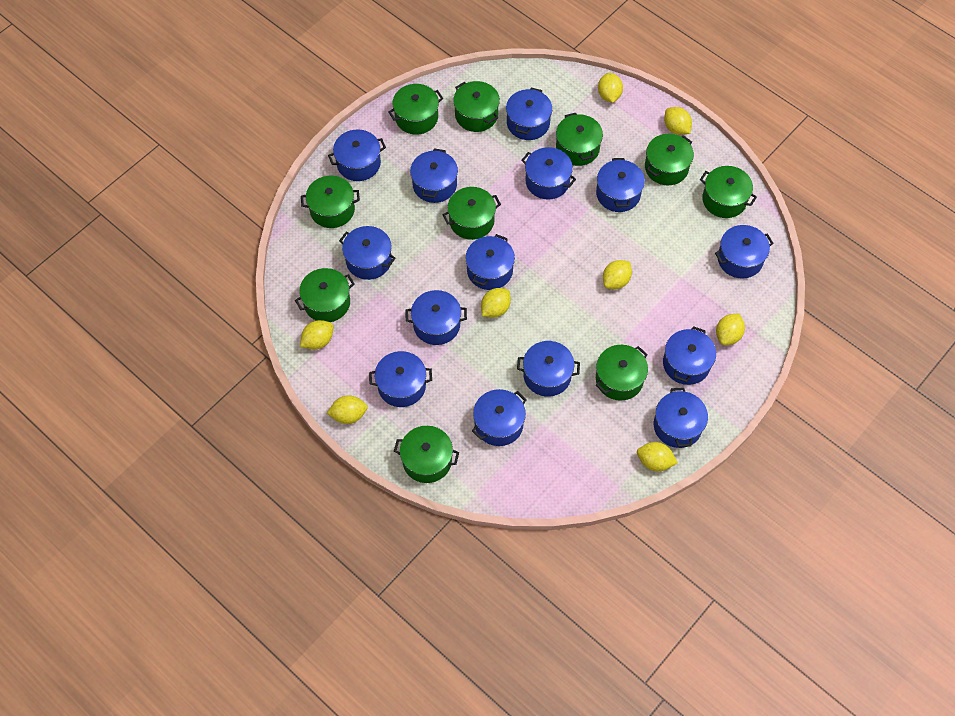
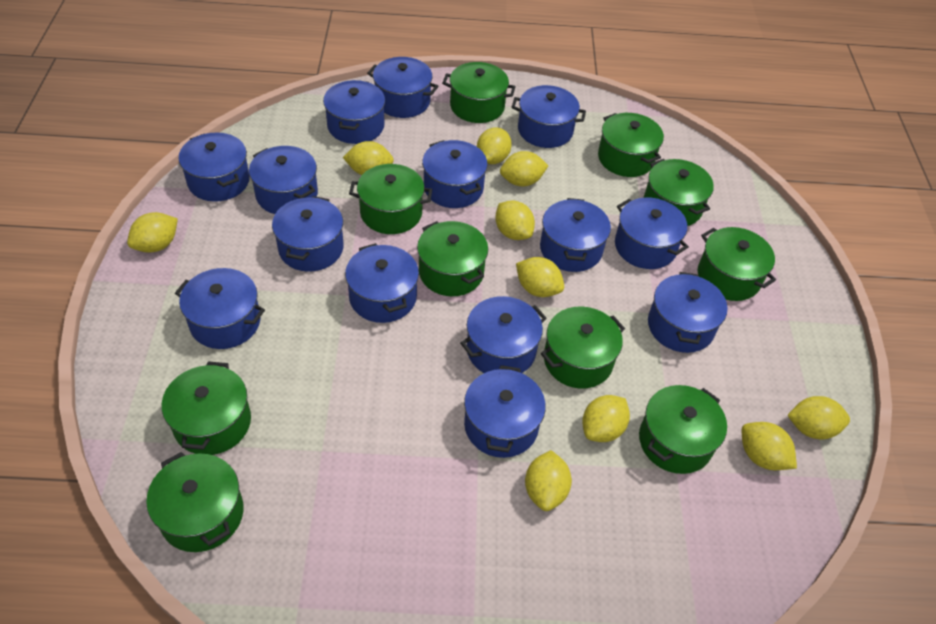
yellow lemon: 8 -> 10

